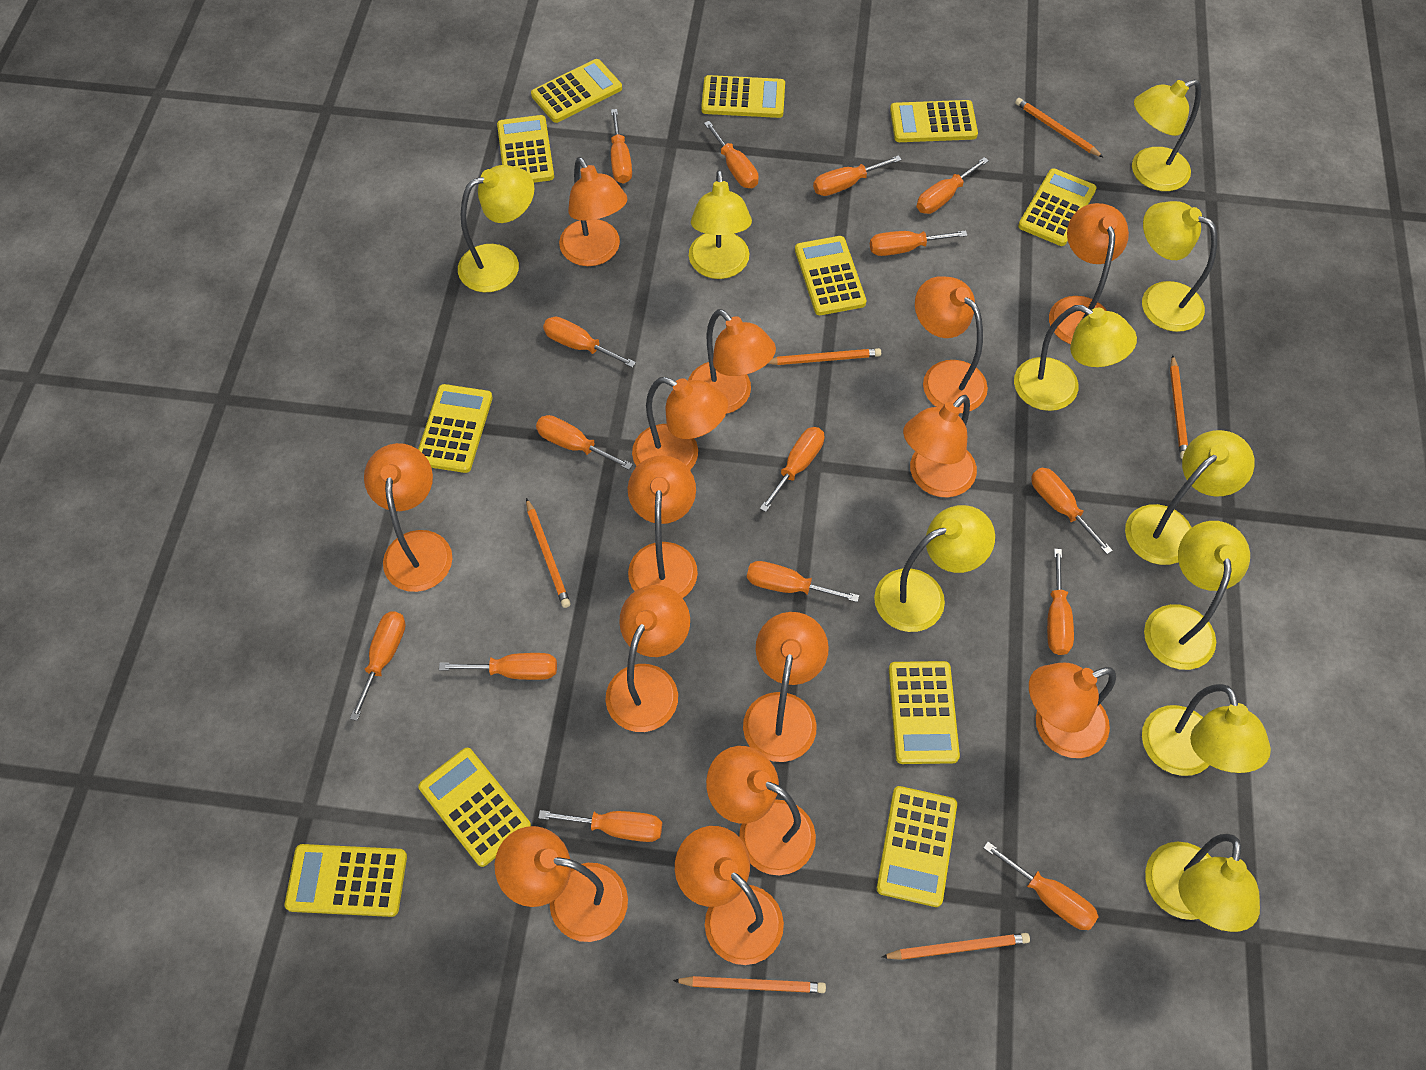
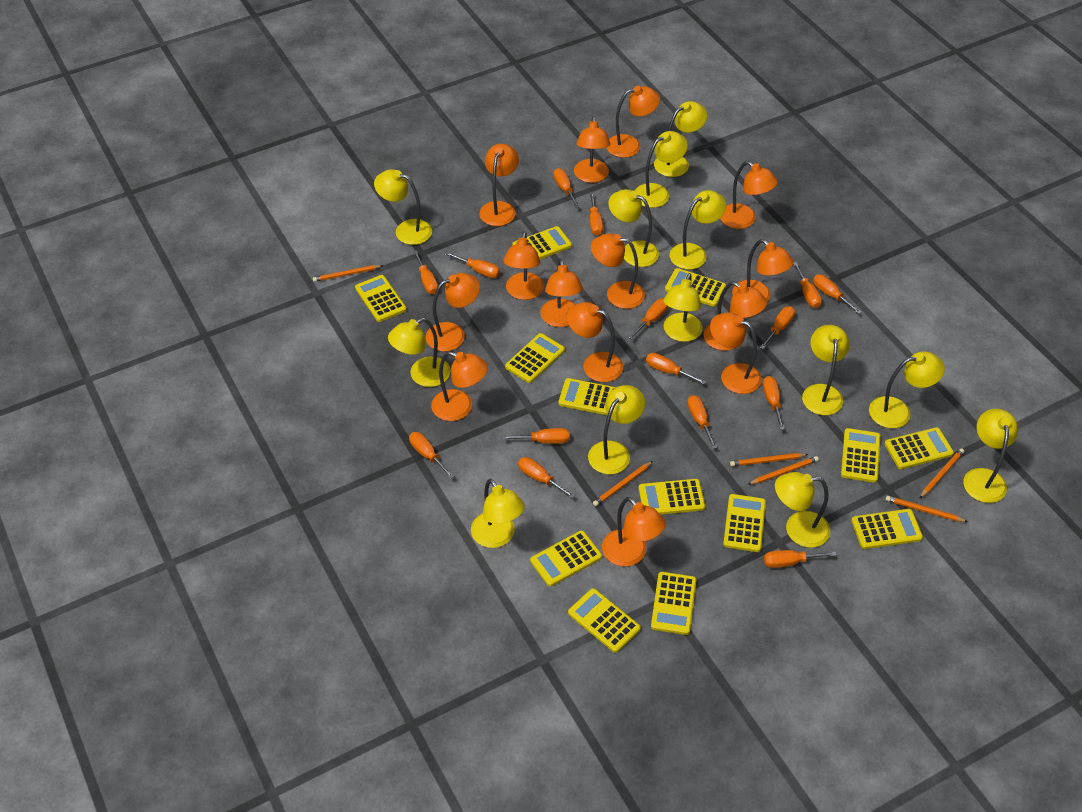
yellow calculator: 11 -> 13
yellow lamp: 10 -> 13

